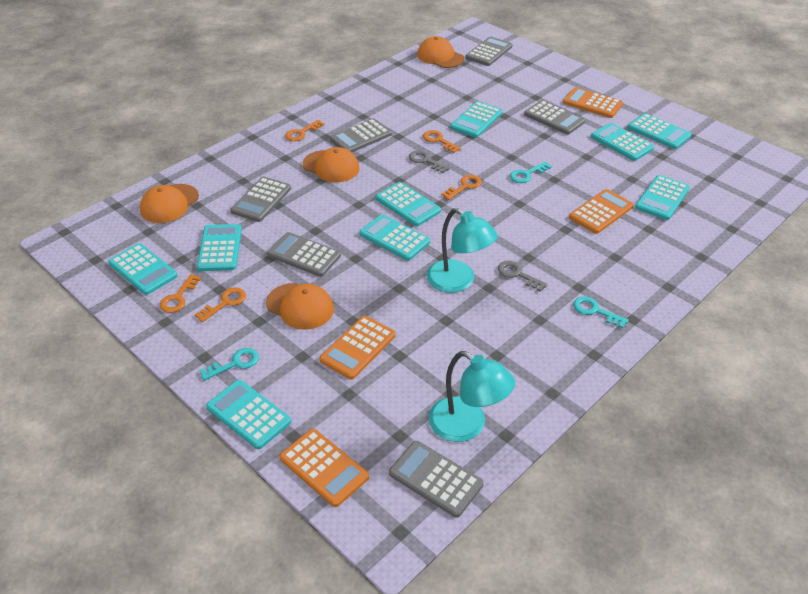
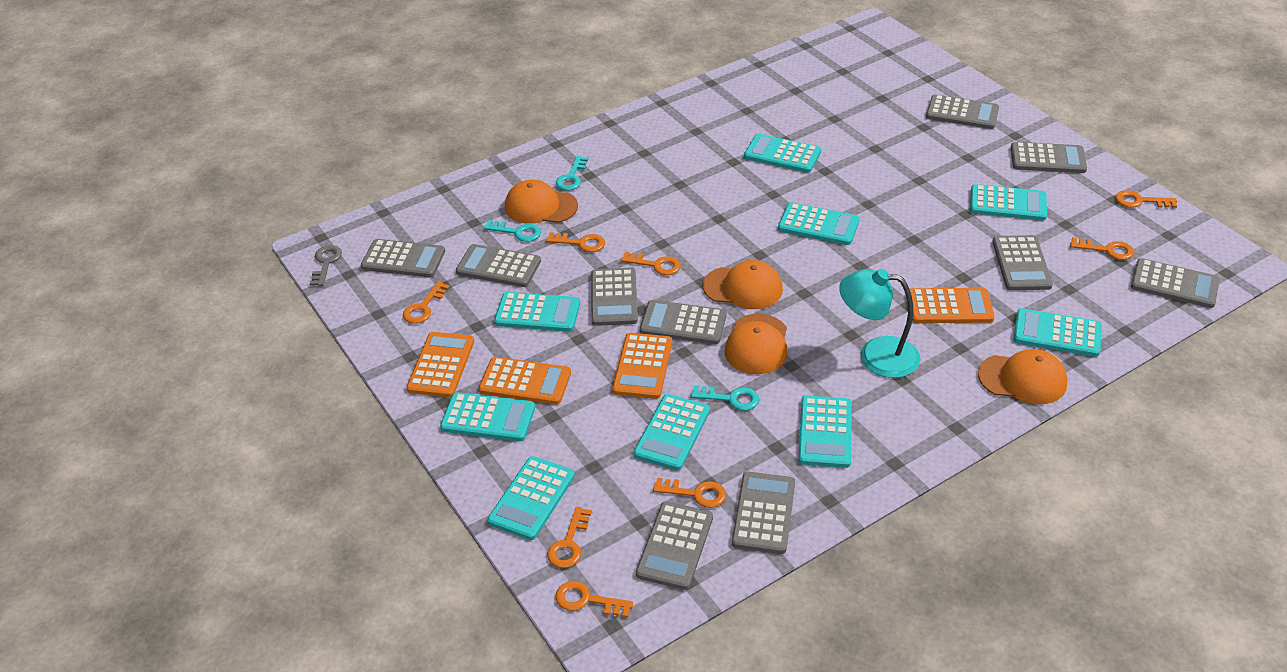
grey calculator: 6 -> 10
grey key: 2 -> 1
orange key: 5 -> 8
turquoise lamp: 2 -> 1

